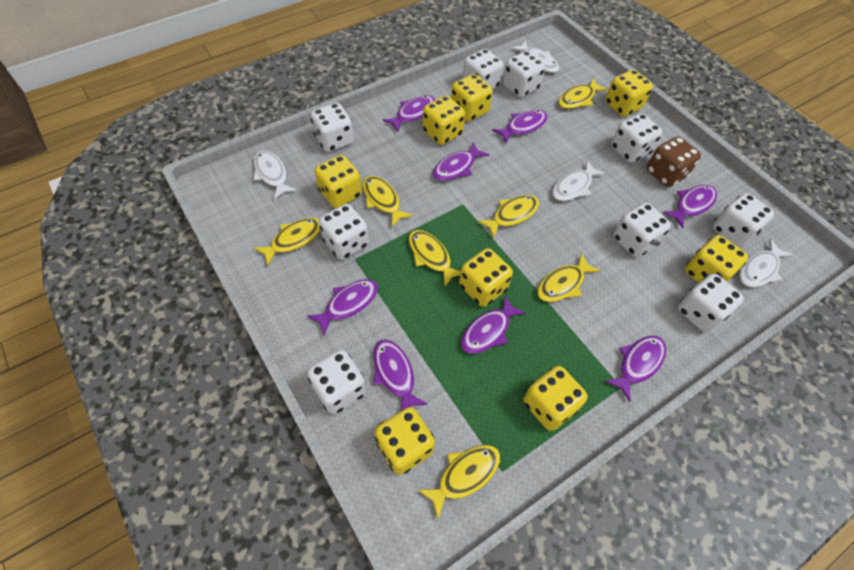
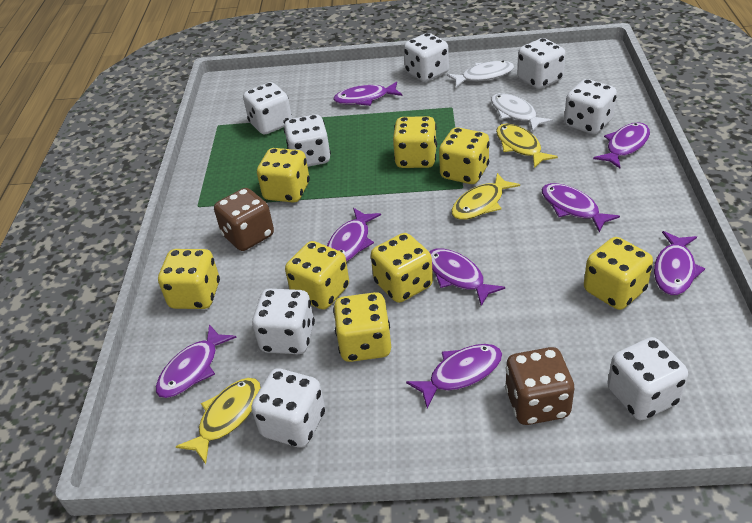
brown dice: 1 -> 2
white dice: 9 -> 8
white fish: 4 -> 2
yellow fish: 7 -> 3

